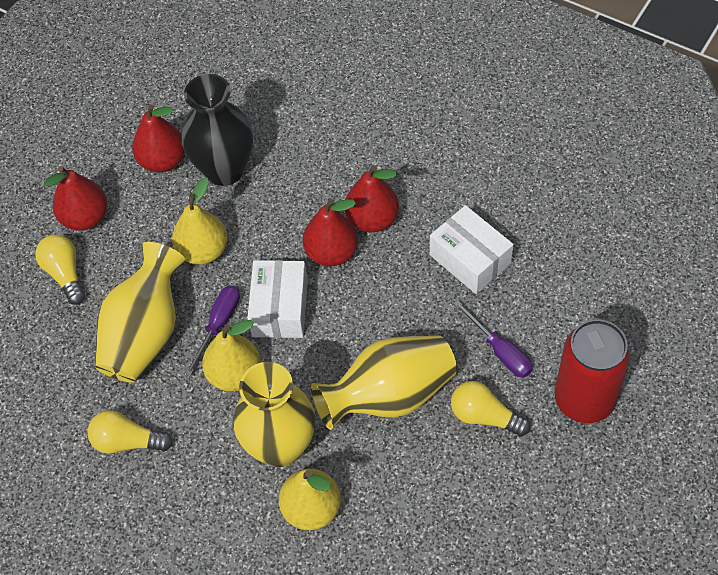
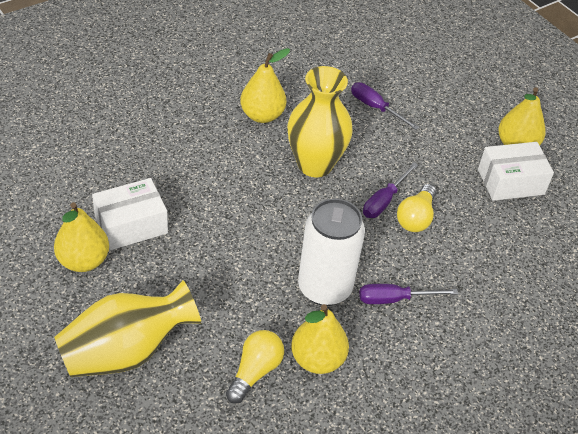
black vase: 1 -> 0
purple screwdriver: 2 -> 3
red can: 1 -> 0
red pear: 4 -> 0
white can: 0 -> 1
yellow light bulb: 3 -> 2
yellow pear: 3 -> 4
yellow vase: 3 -> 2

